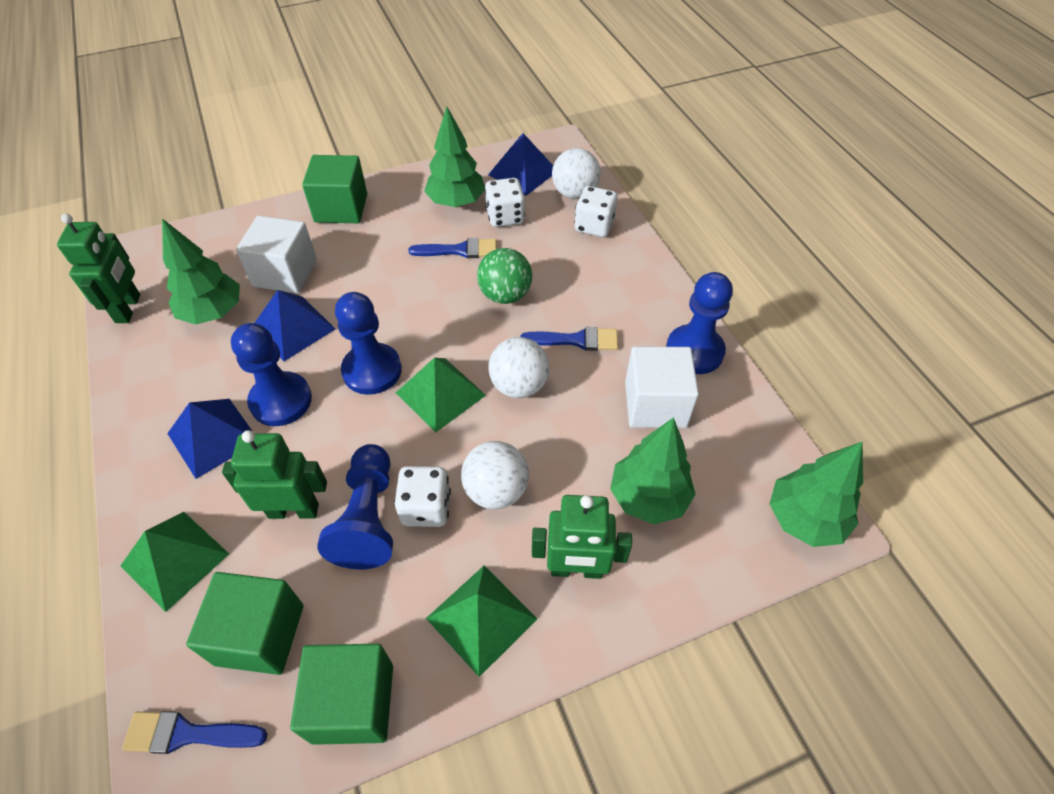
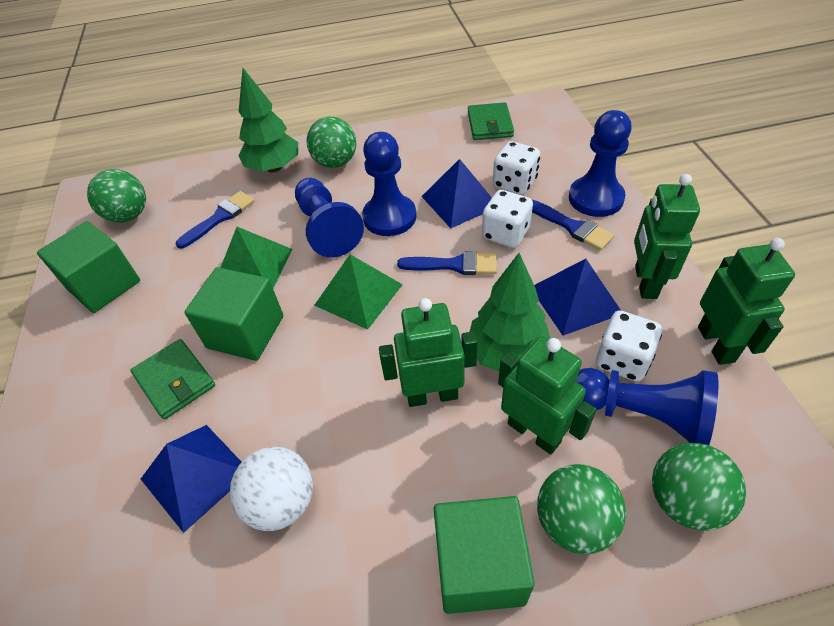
green ball: 1 -> 4
green pyramid: 3 -> 2
green robot: 3 -> 4
green tree: 4 -> 2
green wallet: 0 -> 2
white ball: 3 -> 1
white cube: 2 -> 0

